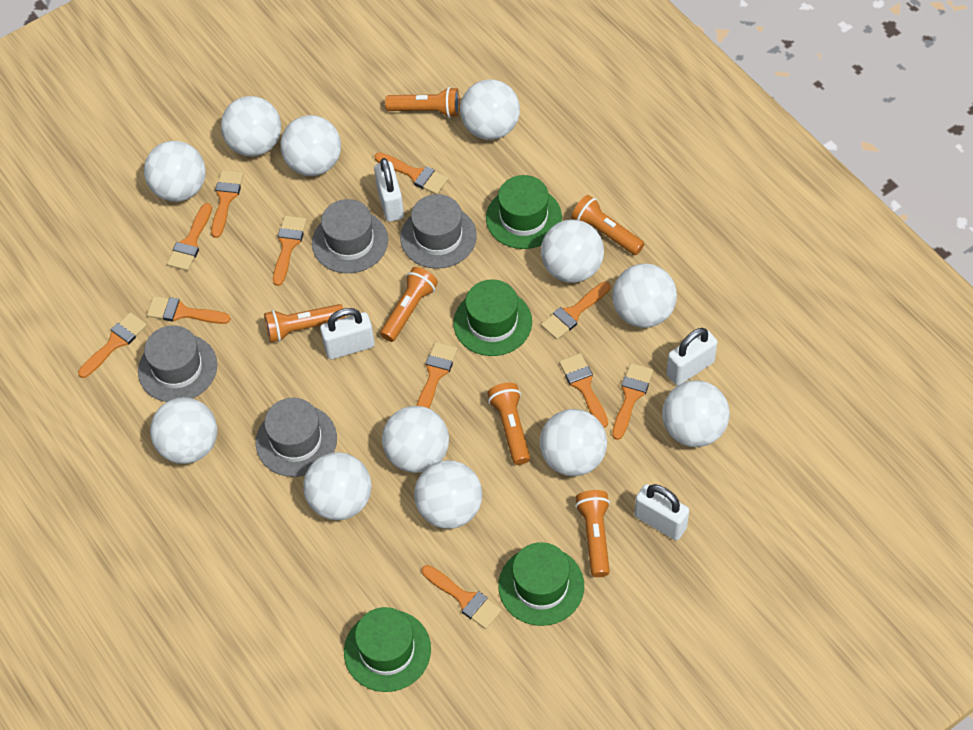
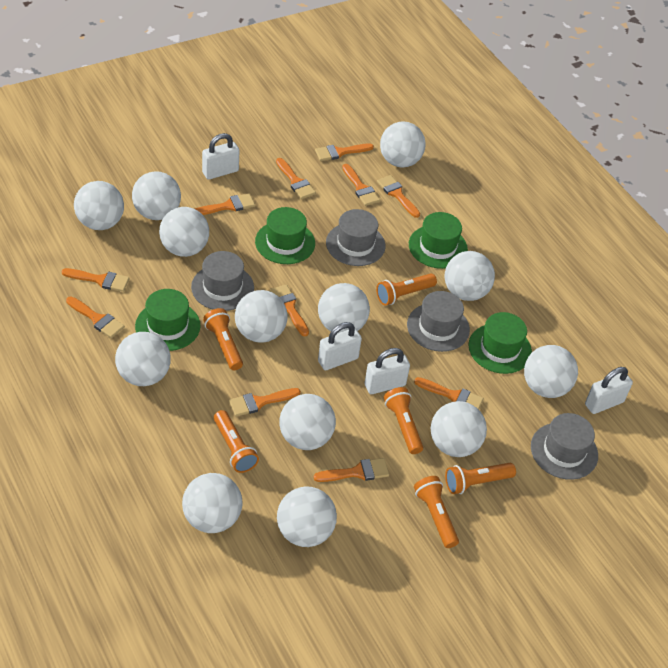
white ball: 12 -> 13

